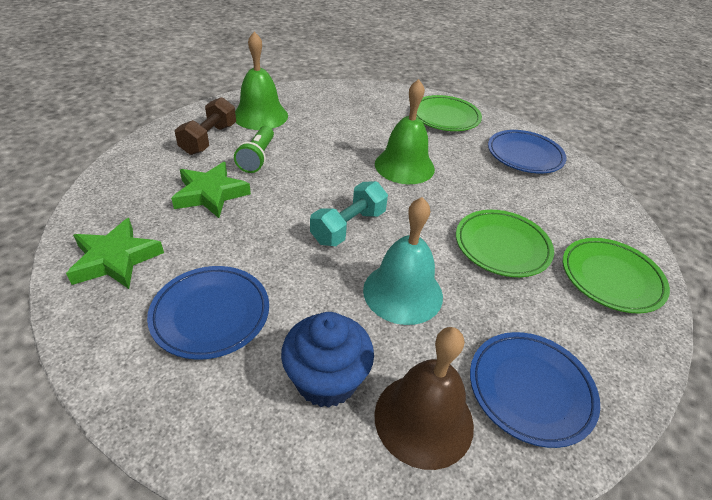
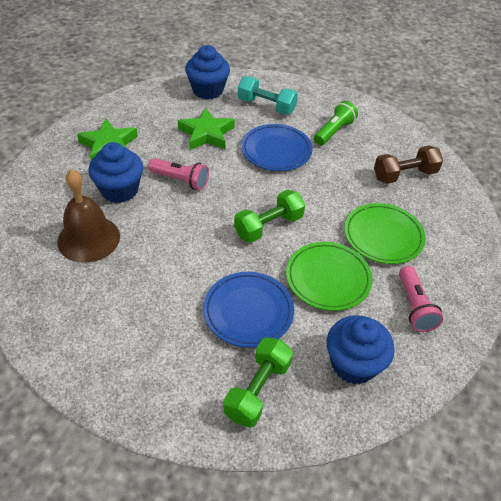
blue cupcake: 1 -> 3
blue plate: 3 -> 2
green bell: 2 -> 0
green dumbbell: 0 -> 2
green plate: 3 -> 2
pink flashlight: 0 -> 2
turquoise bell: 1 -> 0

